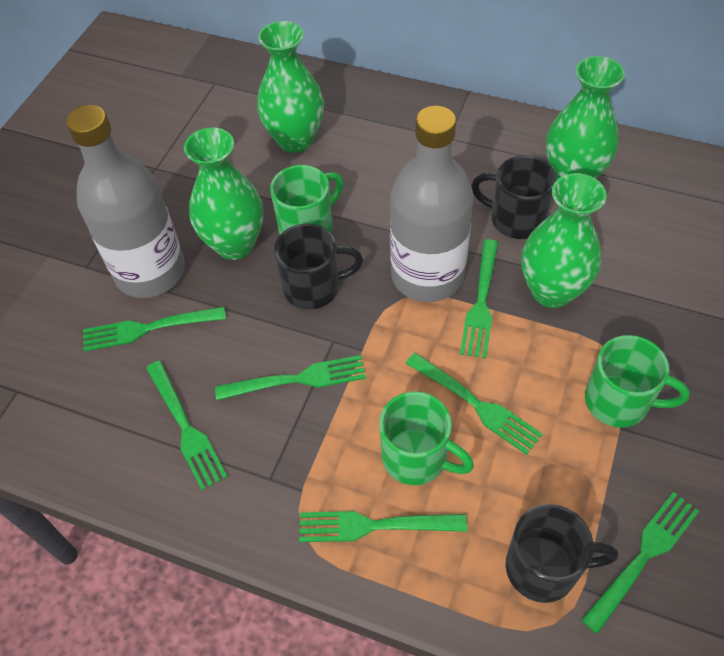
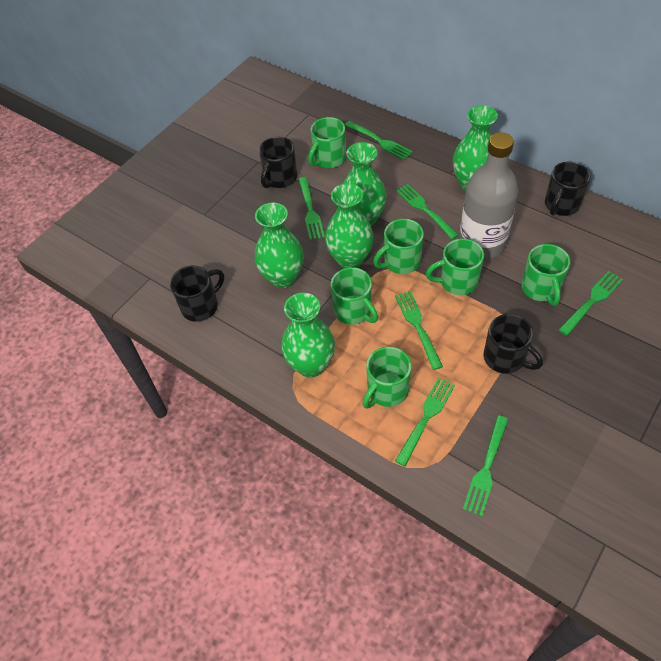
black mug: 3 -> 4
green mug: 3 -> 6
green vase: 4 -> 5
grey bottle: 2 -> 1

